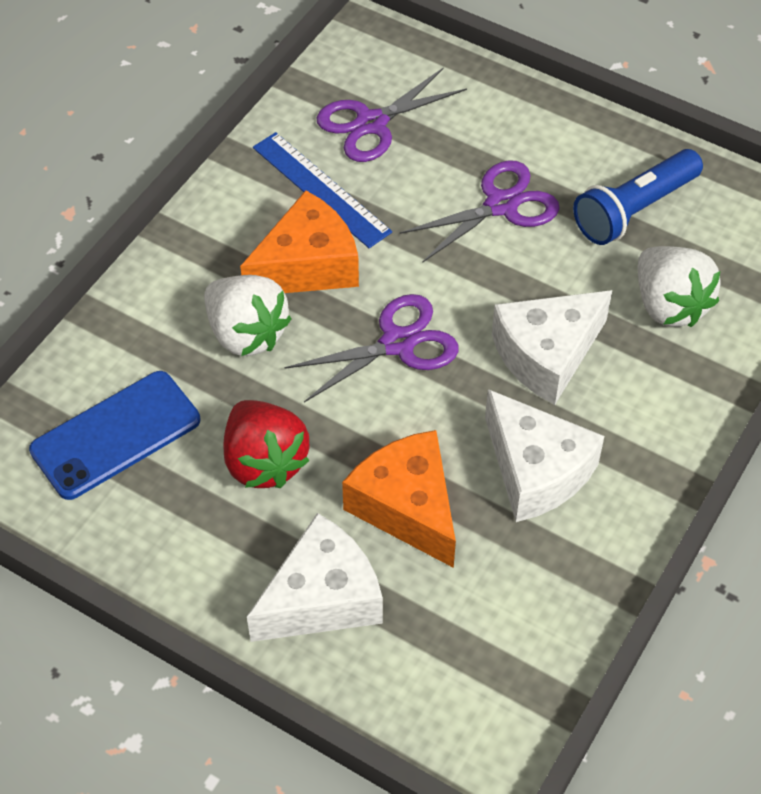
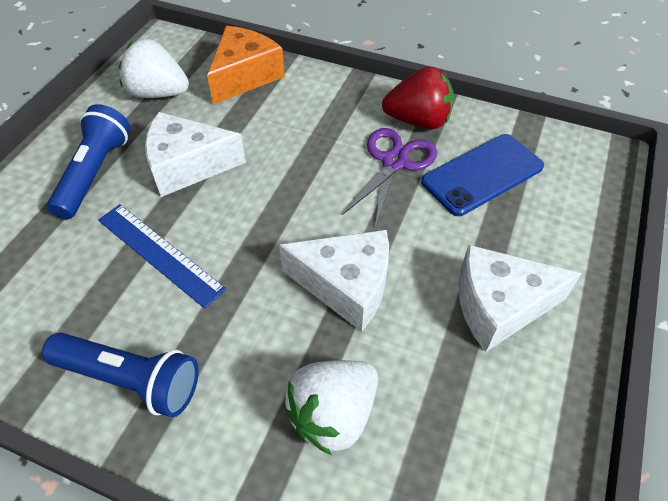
blue flashlight: 1 -> 2
orange cheese: 2 -> 1
purple scissors: 3 -> 1

